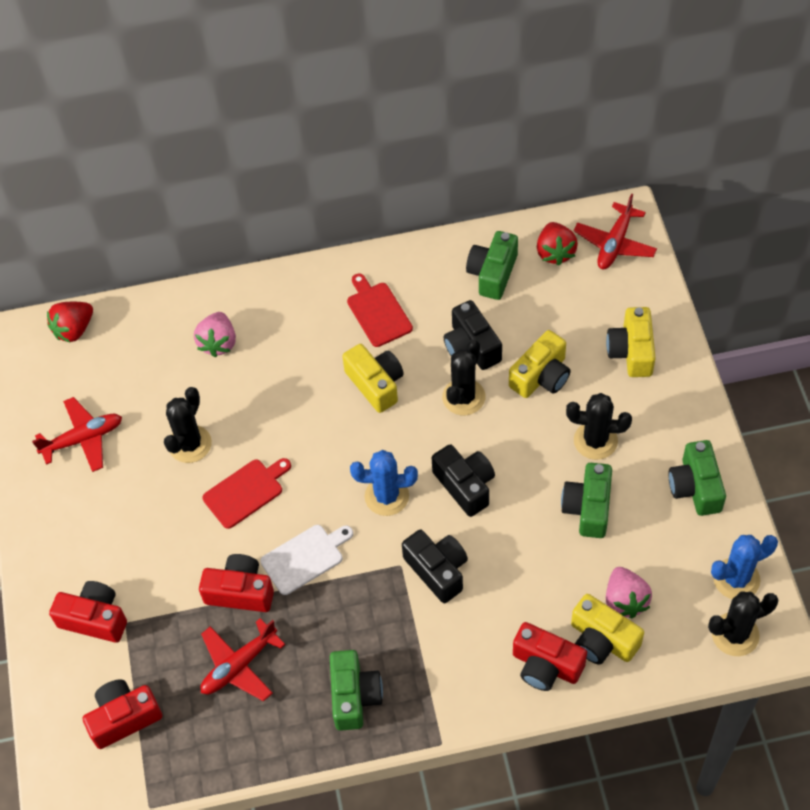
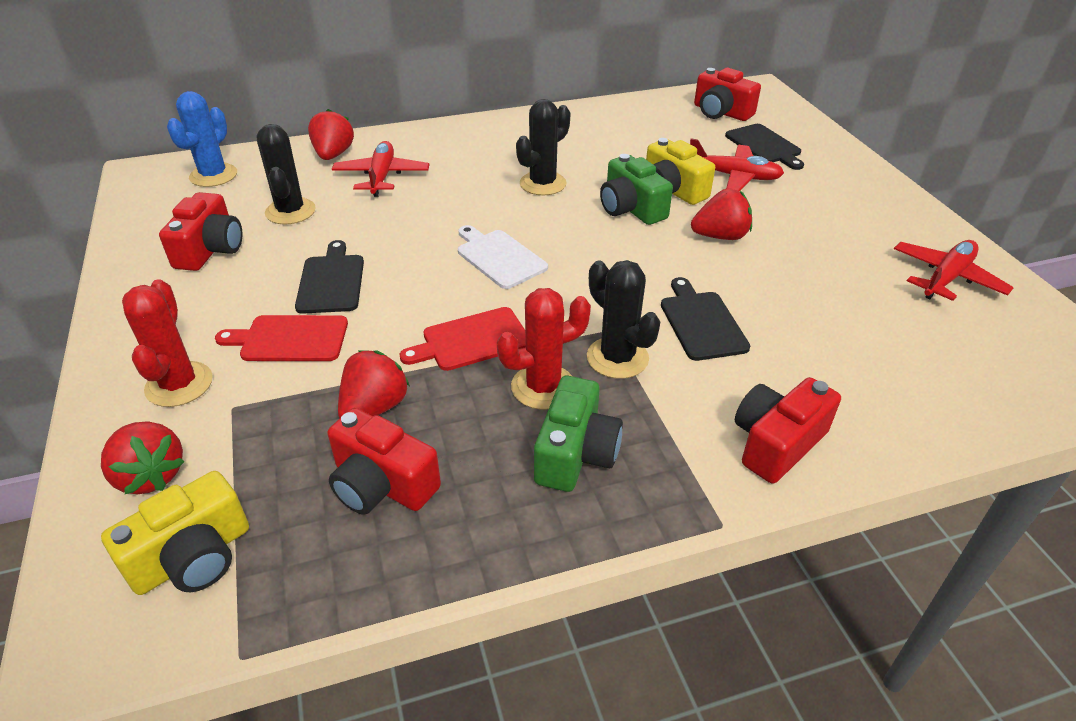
black cactus: 4 -> 3
black camera: 3 -> 0
black cutting board: 0 -> 3
blue cactus: 2 -> 1
green camera: 4 -> 2
pink strawberry: 2 -> 0
red cactus: 0 -> 2
red strawberry: 2 -> 4
yellow camera: 4 -> 2

